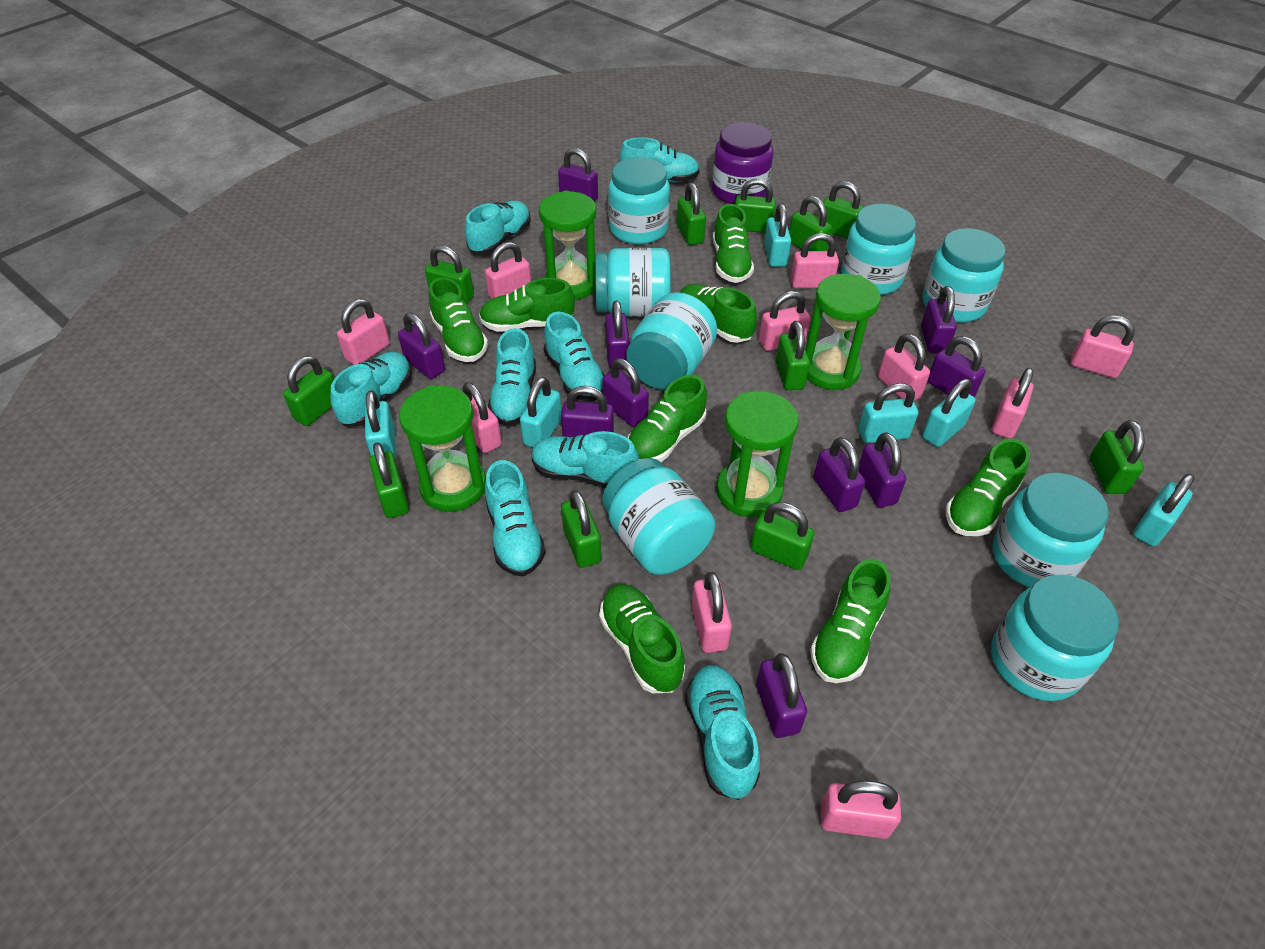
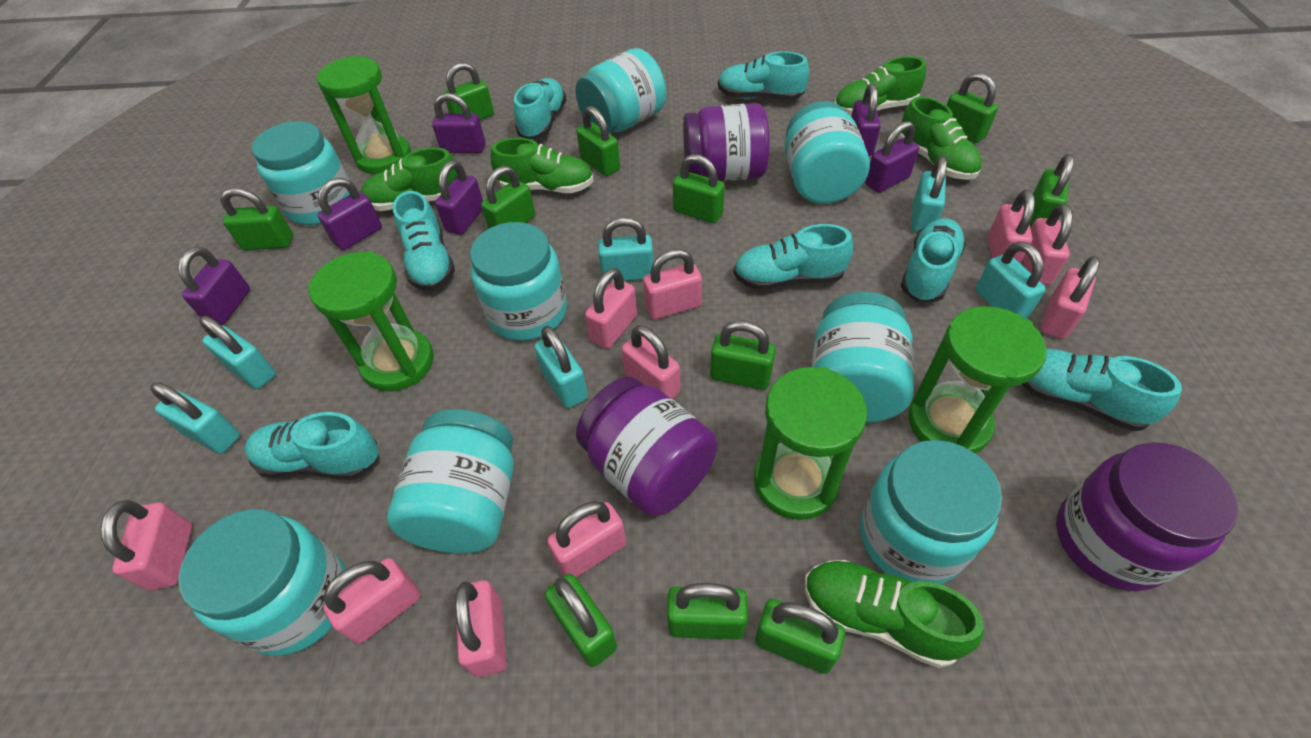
green shoe: 8 -> 5
purple jar: 1 -> 3
purple padlock: 10 -> 6
turquoise shoe: 8 -> 7

